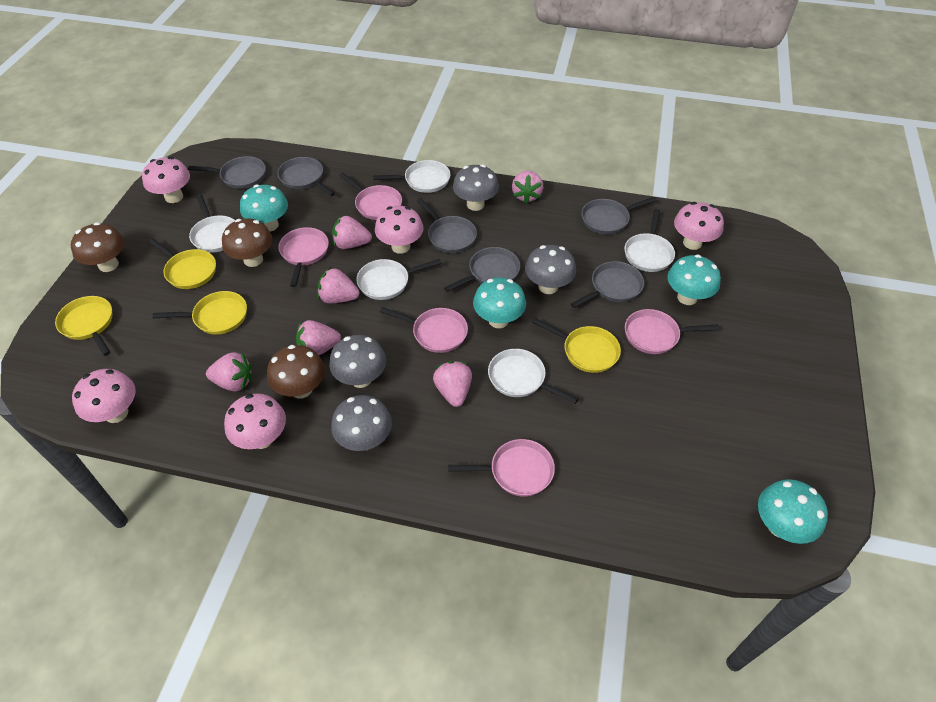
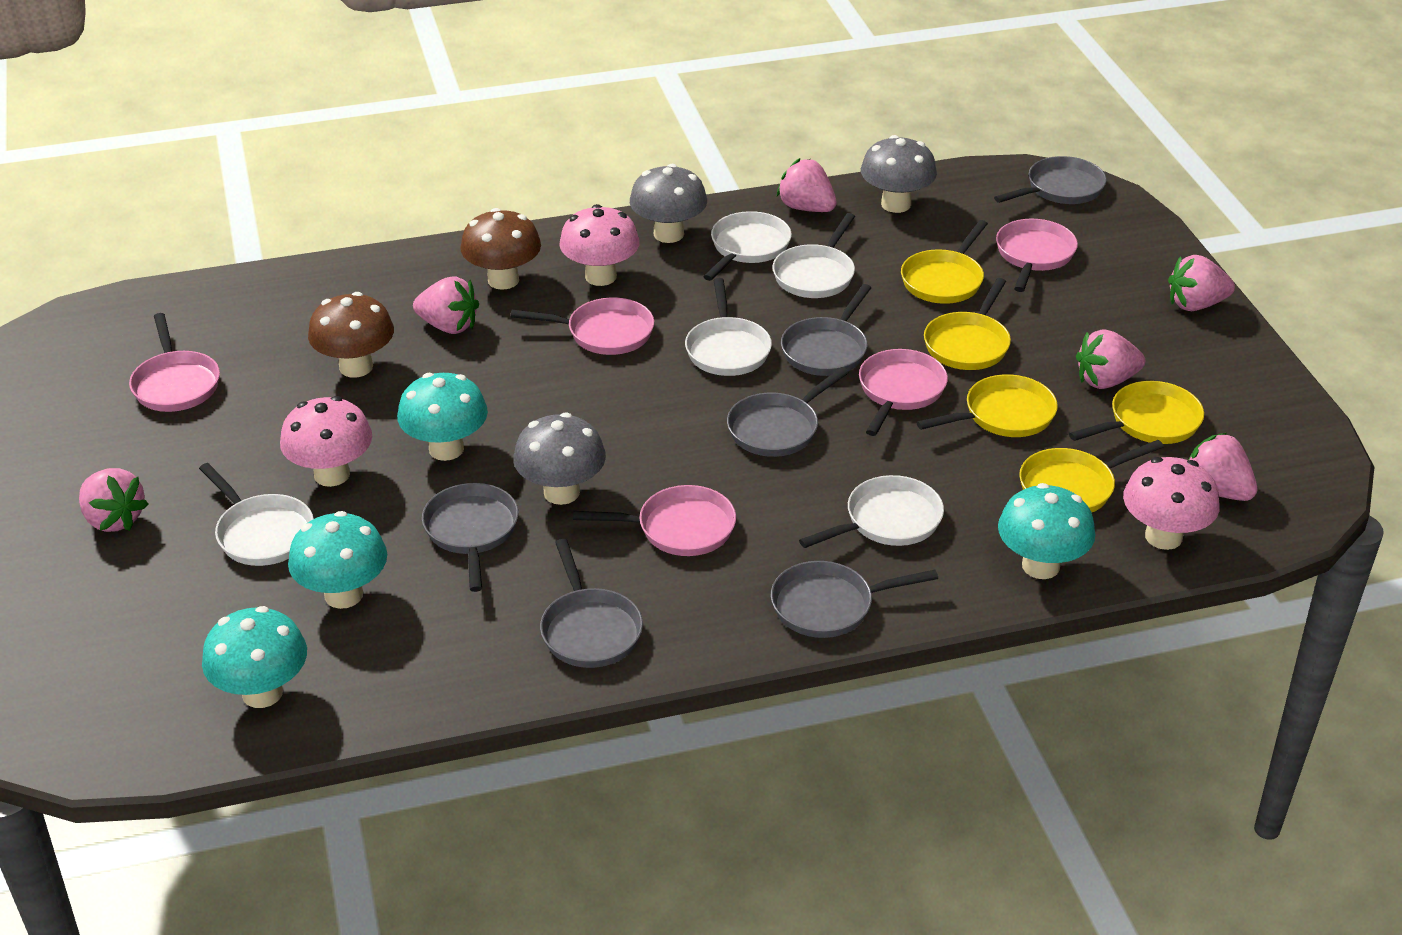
brown mushroom: 3 -> 2
grey mushroom: 4 -> 3
pink mushroom: 5 -> 3
yellow pan: 4 -> 5

